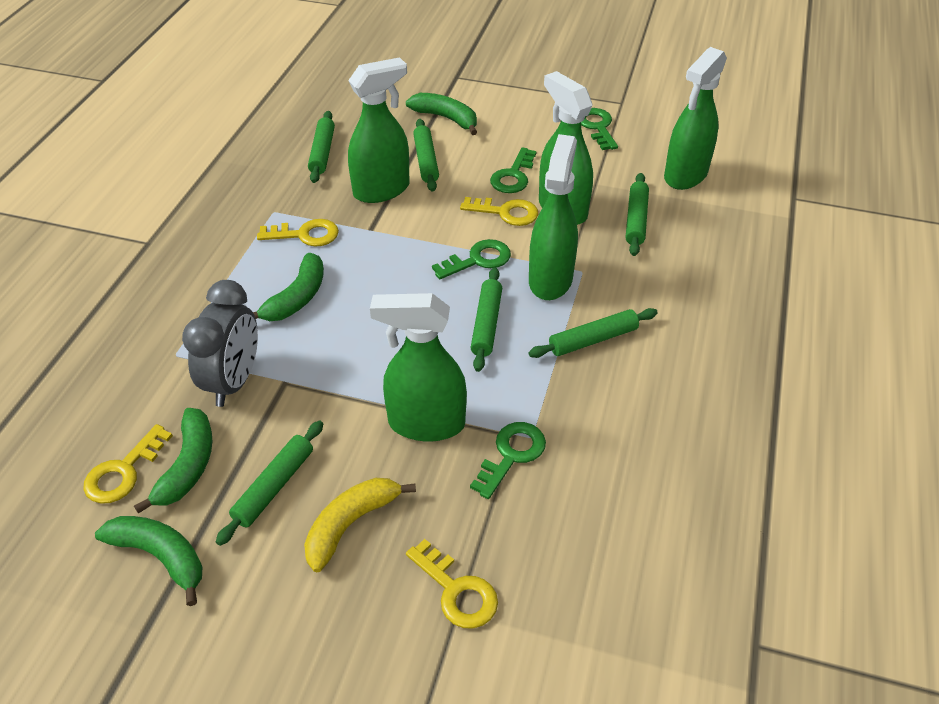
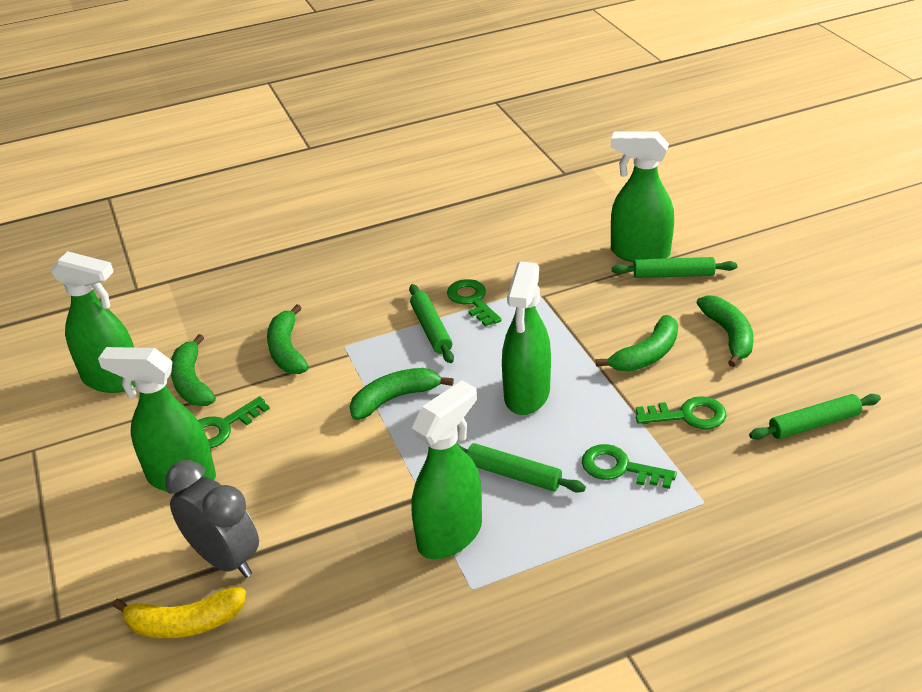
green banana: 4 -> 5
green rolling pin: 6 -> 4
yellow key: 4 -> 0

